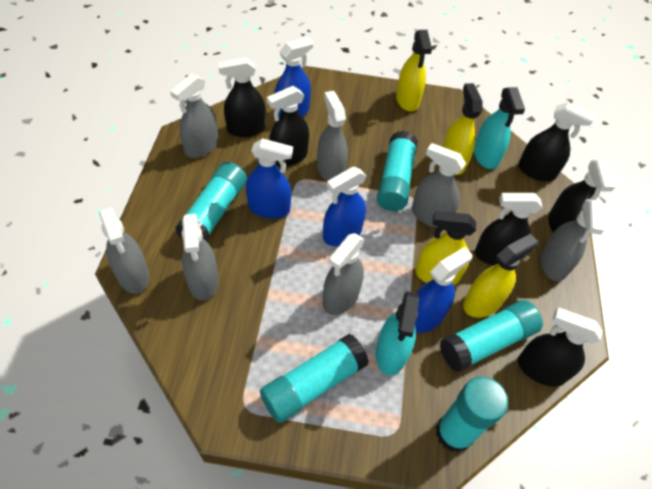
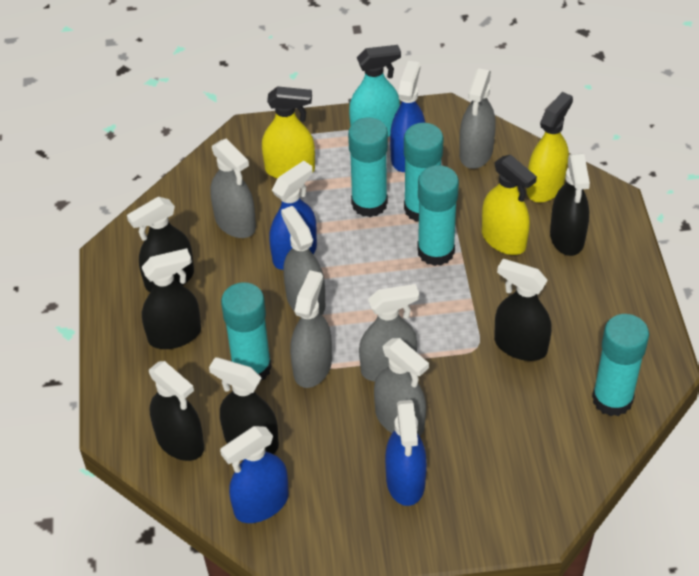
grey spray bottle: 7 -> 6
turquoise spray bottle: 2 -> 1
yellow spray bottle: 4 -> 3

